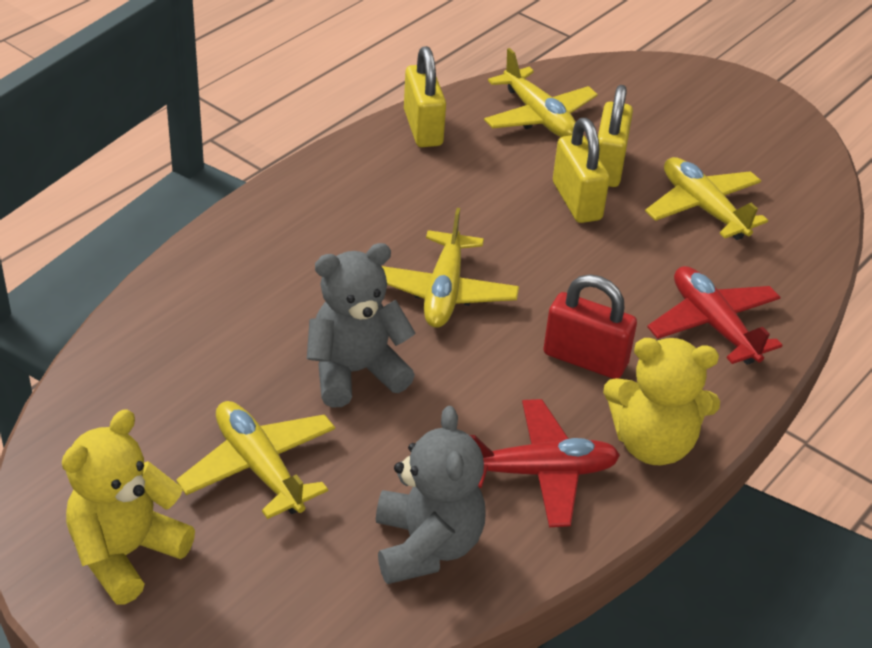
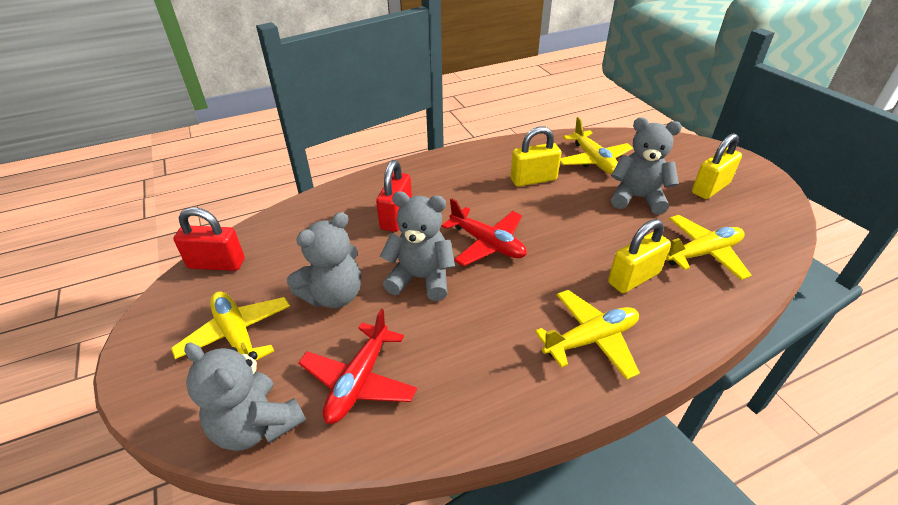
grey teddy bear: 2 -> 4
red padlock: 1 -> 2
yellow teddy bear: 2 -> 0

